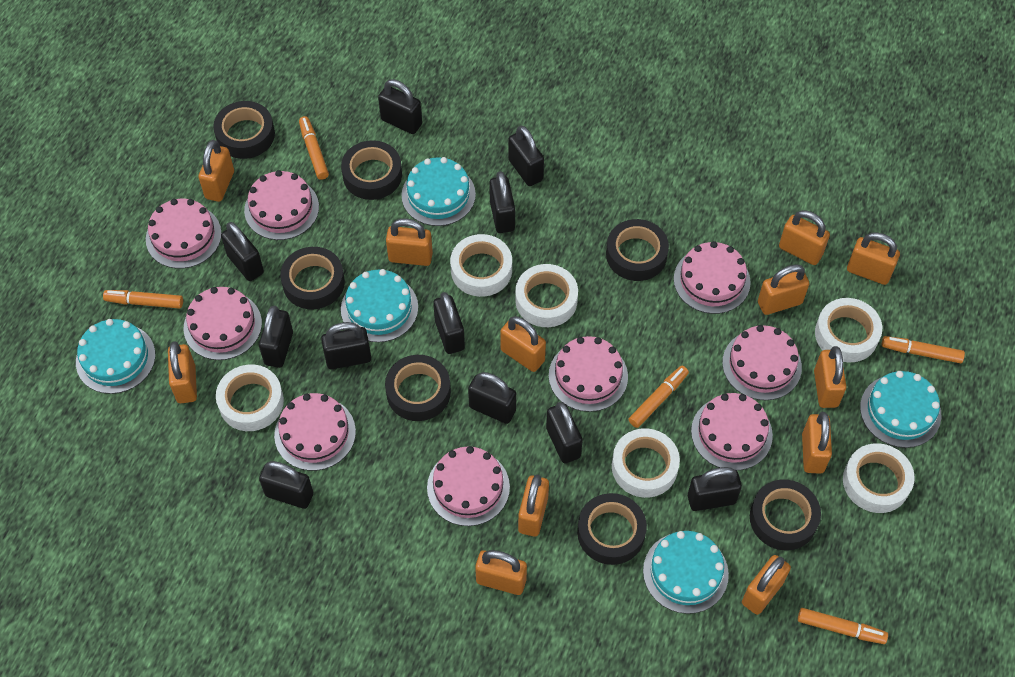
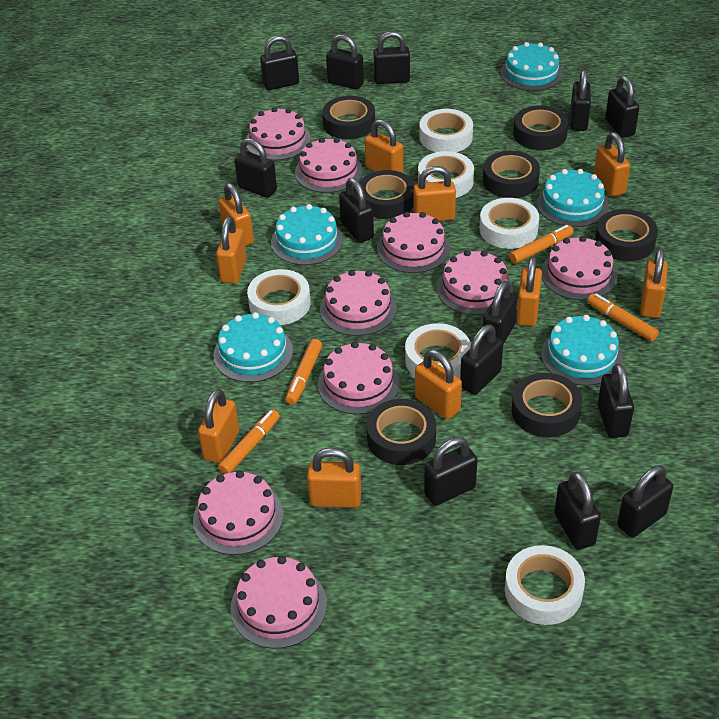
black padlock: 11 -> 13
orange marker: 5 -> 4
orange padlock: 12 -> 10

